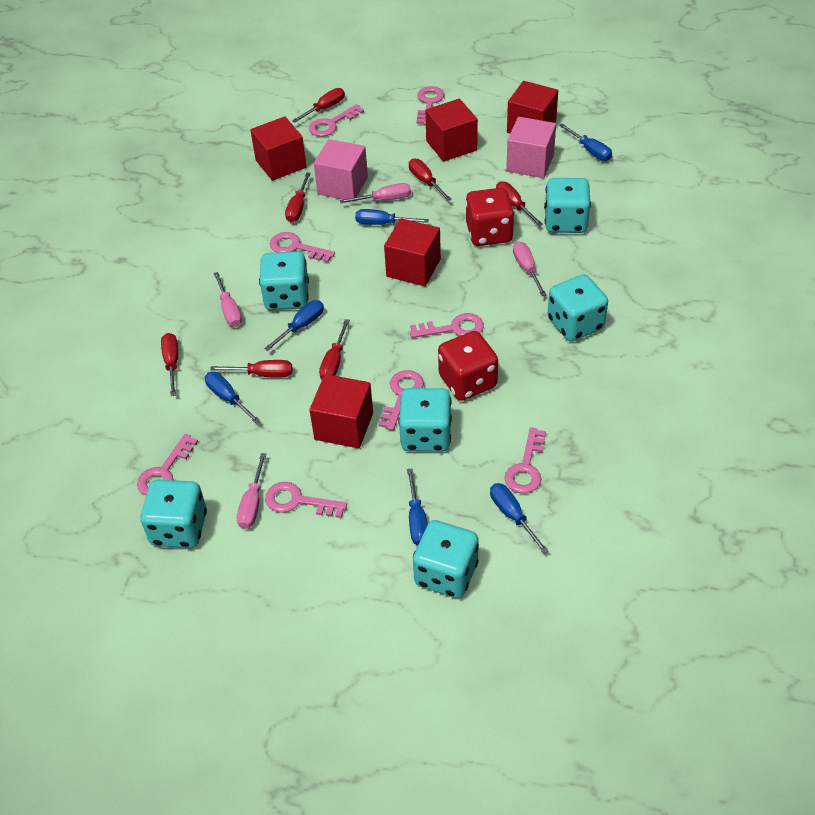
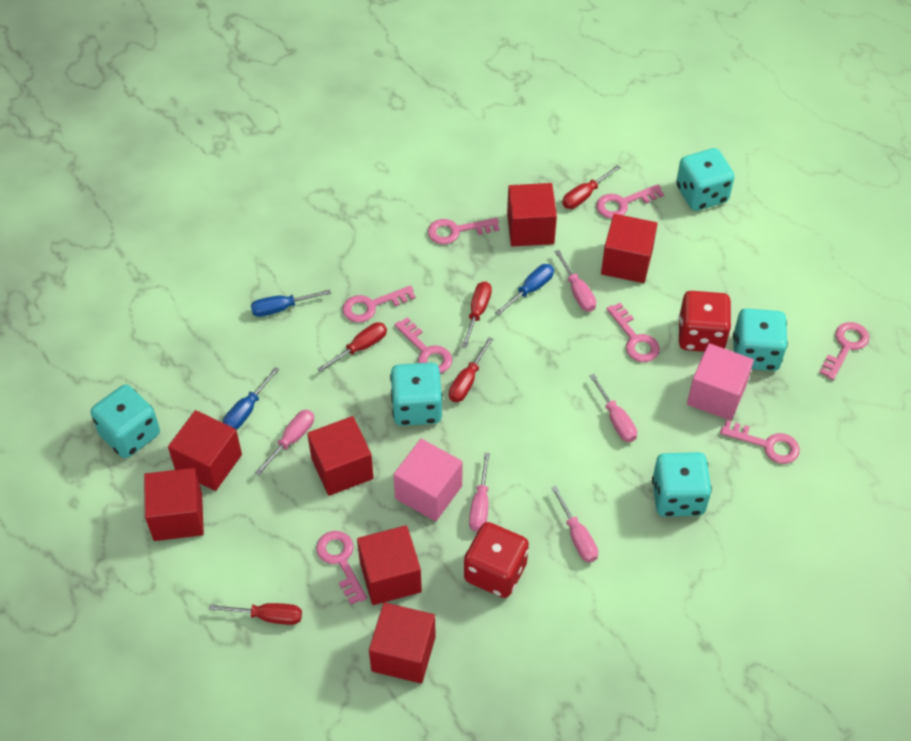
blue screwdriver: 6 -> 3
pink screwdriver: 4 -> 5
red cube: 5 -> 7
red screwdriver: 7 -> 5
turquoise dice: 6 -> 5

